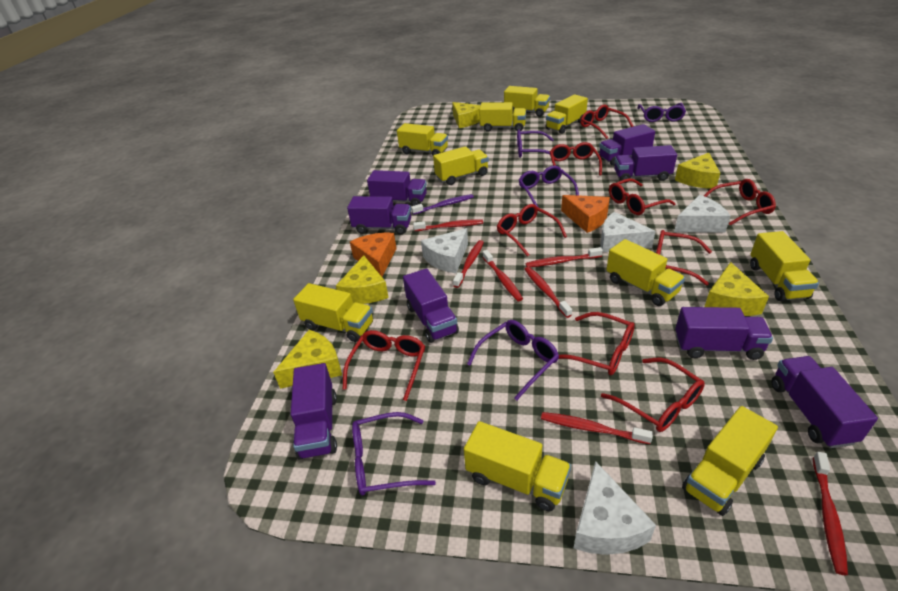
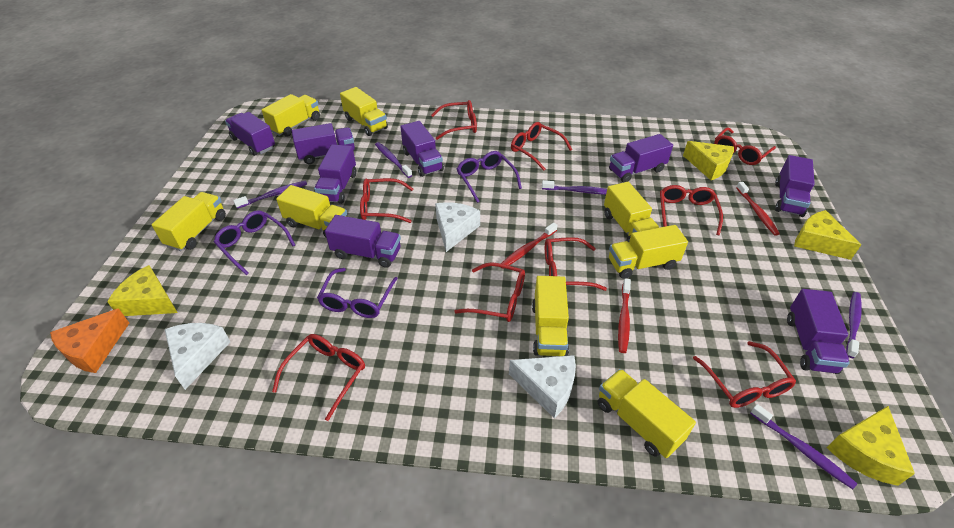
orange cheese: 2 -> 1
purple glasses: 5 -> 3
purple toothbrush: 1 -> 5
red toothbrush: 7 -> 3
white cheese: 4 -> 3
yellow cheese: 5 -> 4
yellow truck: 10 -> 8

